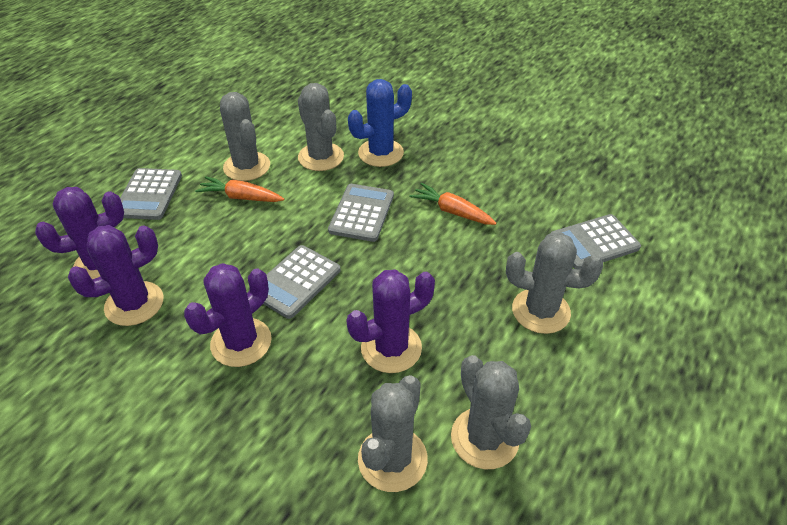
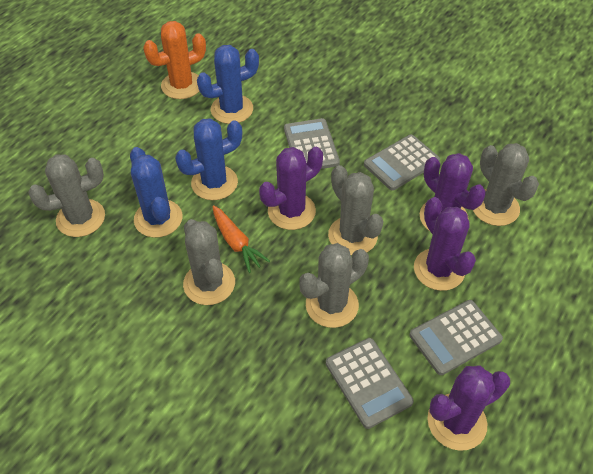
blue cactus: 1 -> 3
orange cactus: 0 -> 1
orange carrot: 2 -> 1

